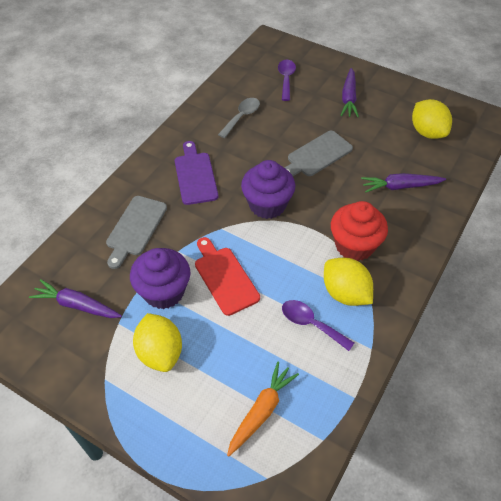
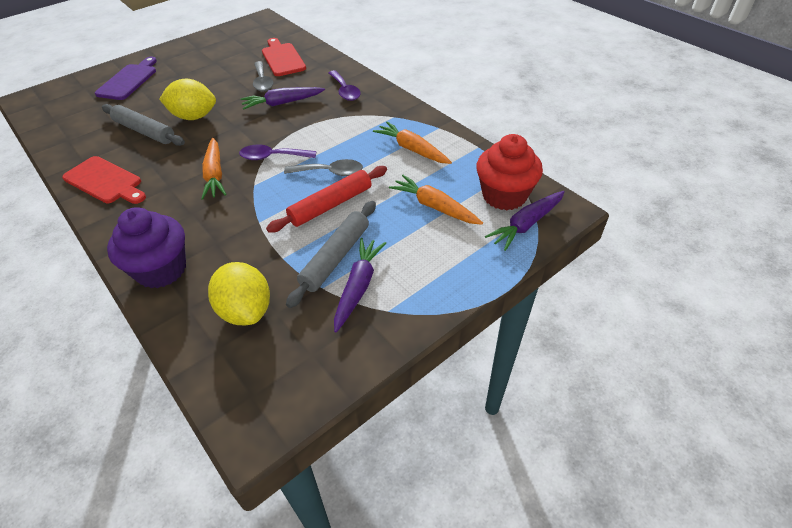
grey cutting board: 2 -> 0
grey rolling pin: 0 -> 2
grey spoon: 1 -> 2
orange carrot: 1 -> 3
purple cupcake: 2 -> 1
red cutting board: 1 -> 2
red rolling pin: 0 -> 1
yellow lemon: 3 -> 2

